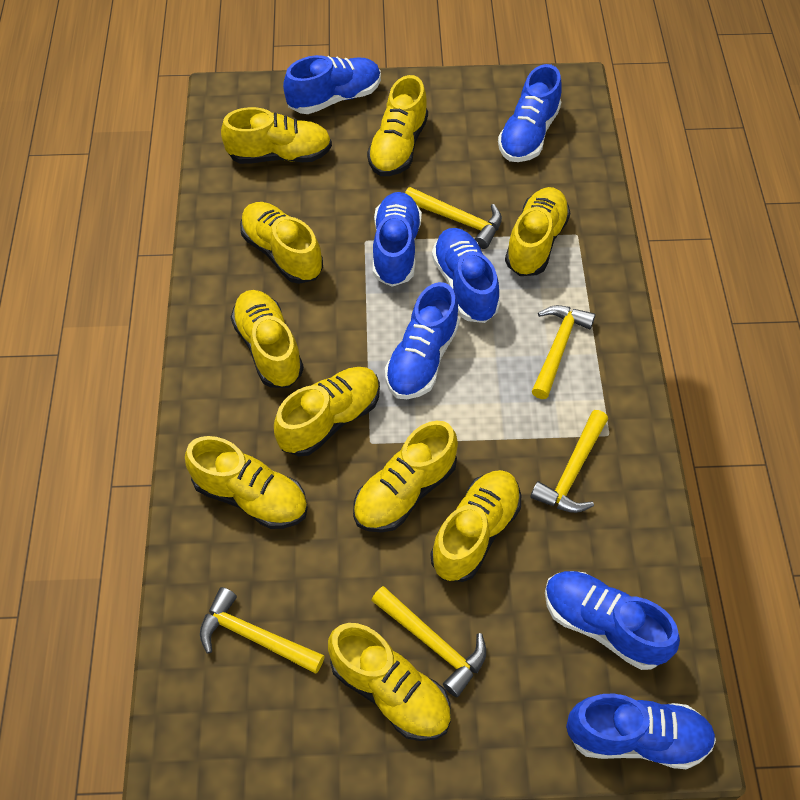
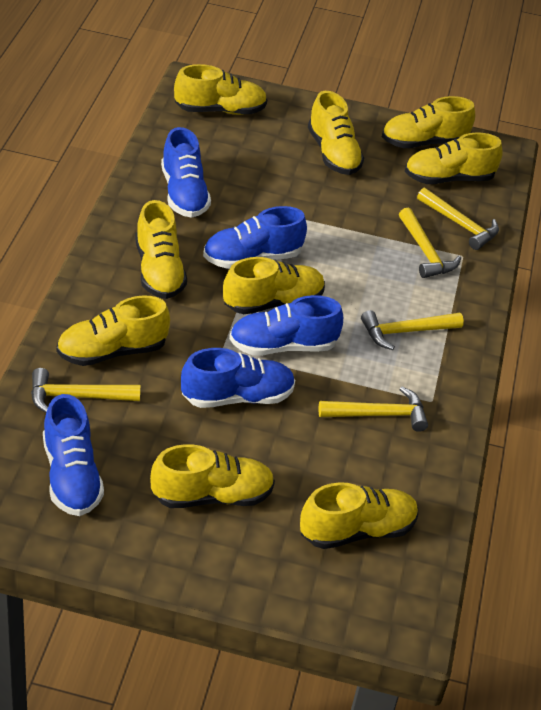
blue shoe: 7 -> 5
yellow shoe: 10 -> 9

